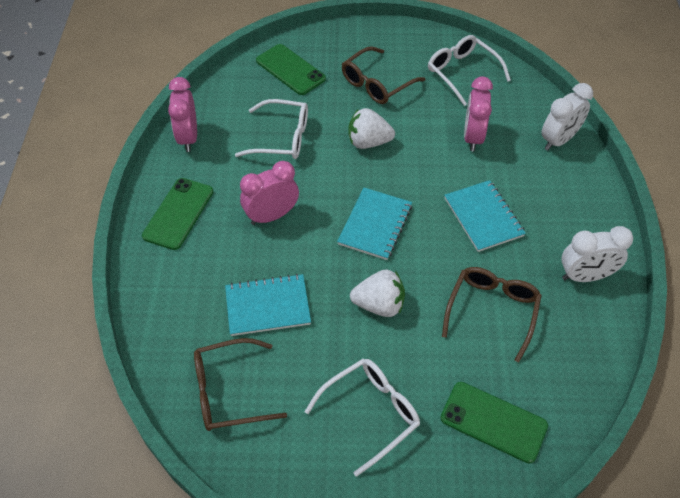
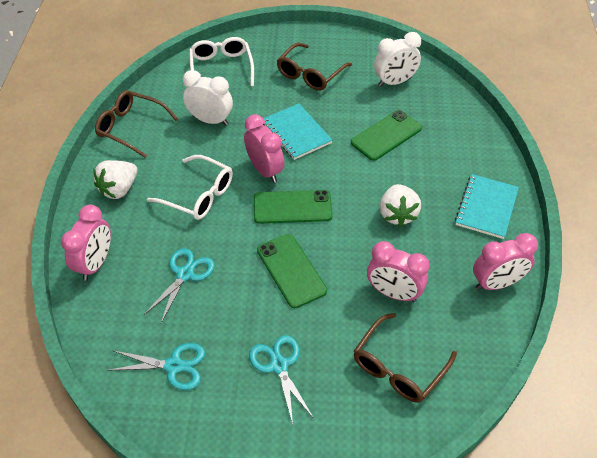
pink clock: 3 -> 4
turquoise notebook: 3 -> 2
turquoise scissors: 0 -> 3
white glasses: 3 -> 2

